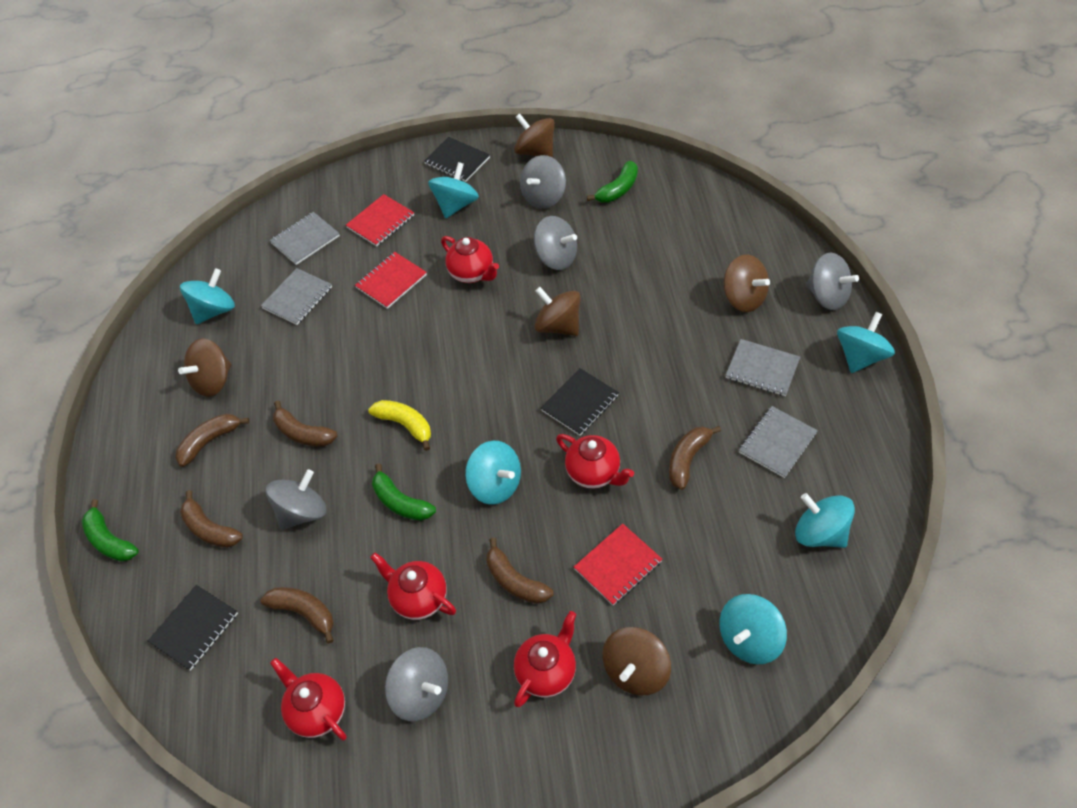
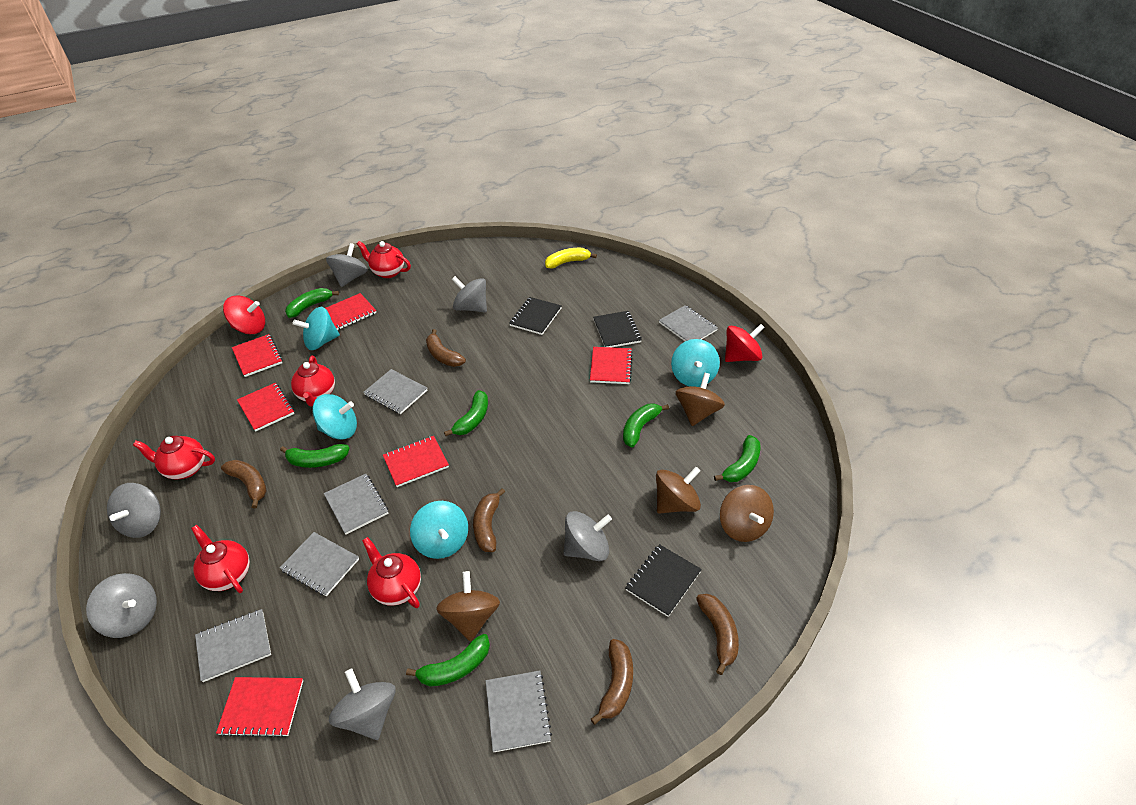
brown banana: 6 -> 5
brown spinning top: 5 -> 4
green banana: 3 -> 6
grey notebook: 4 -> 6
grey spinning top: 5 -> 6
red notebook: 3 -> 6
red spinning top: 0 -> 2
turquoise spinning top: 6 -> 4

